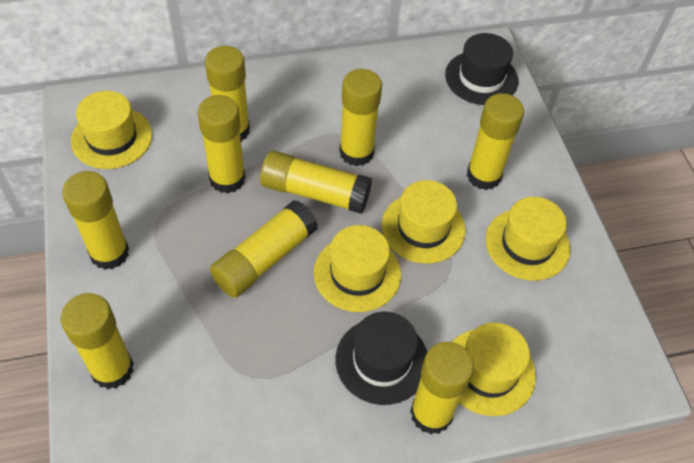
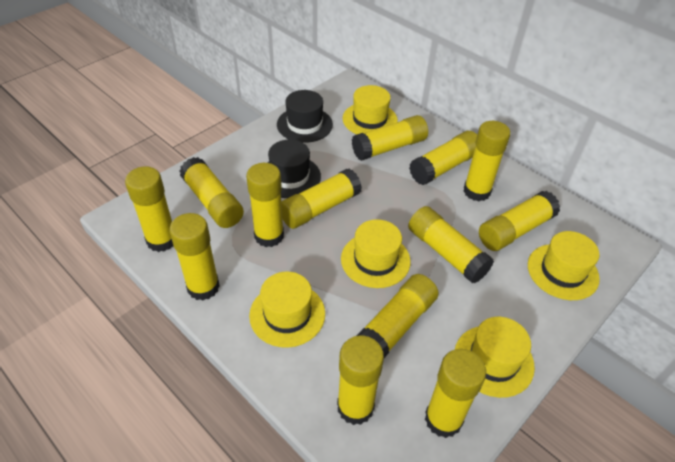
yellow glue stick: 9 -> 13

